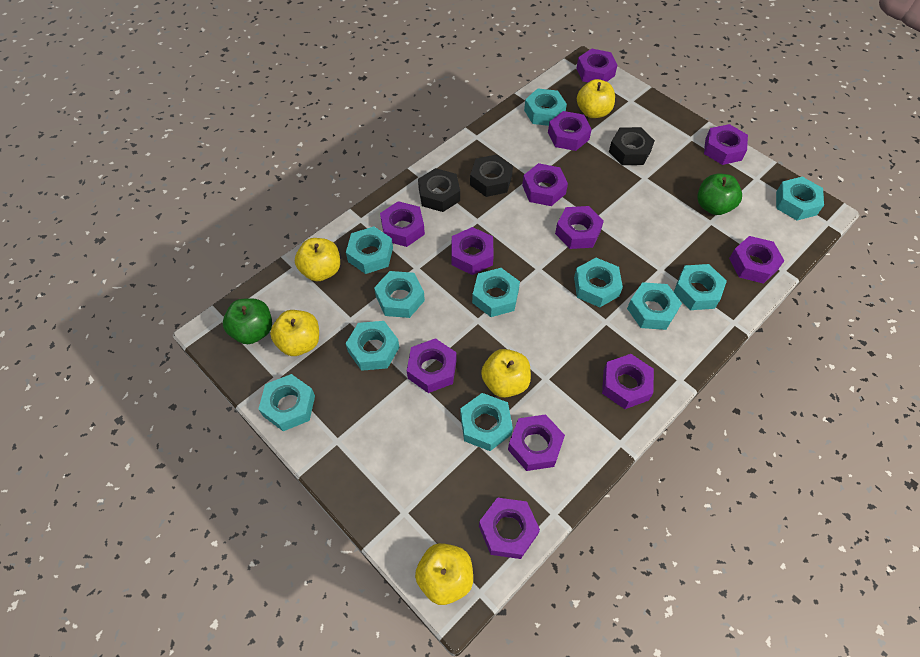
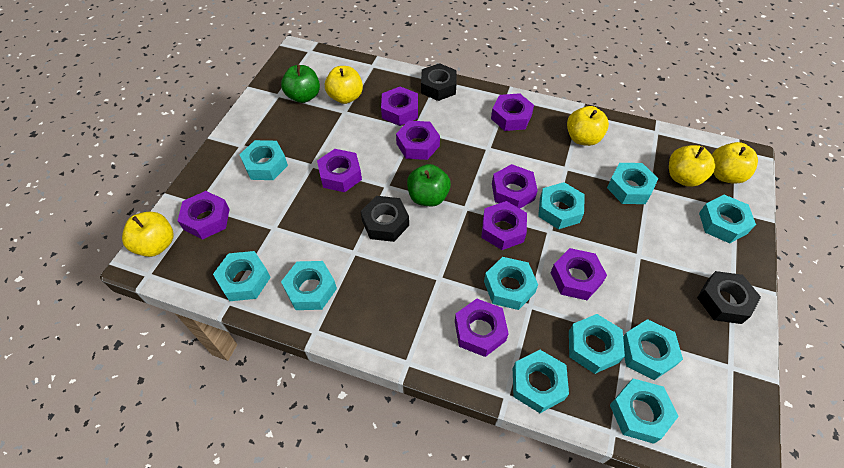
purple nut: 12 -> 9

